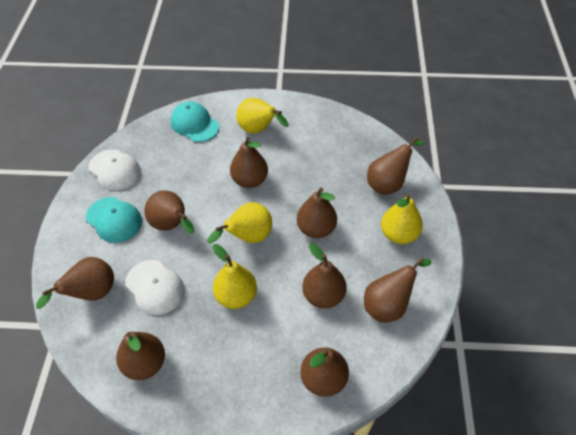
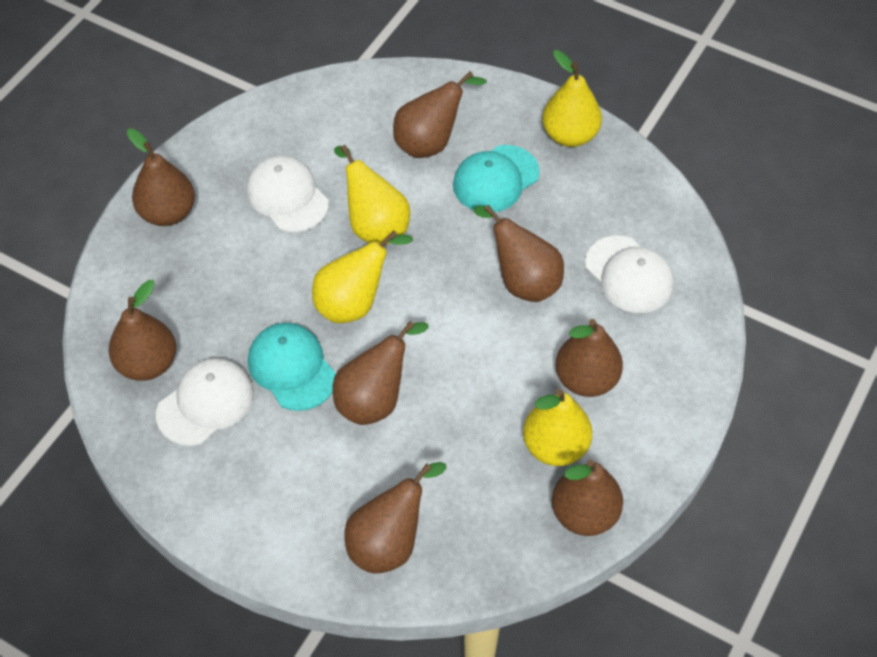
brown pear: 9 -> 8
white cap: 2 -> 3

